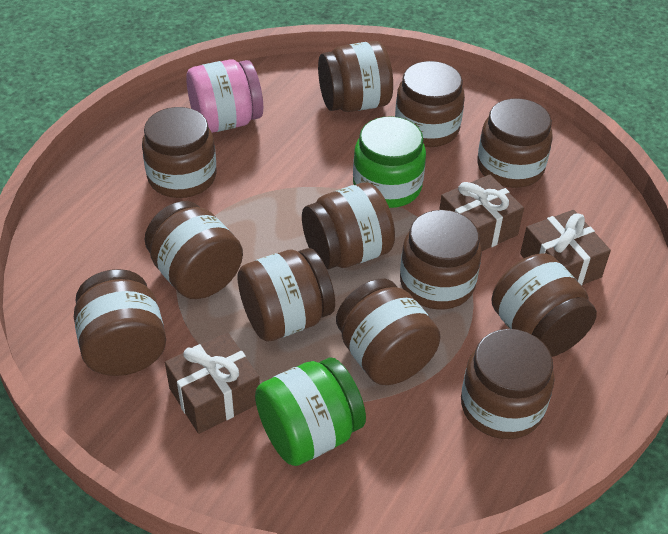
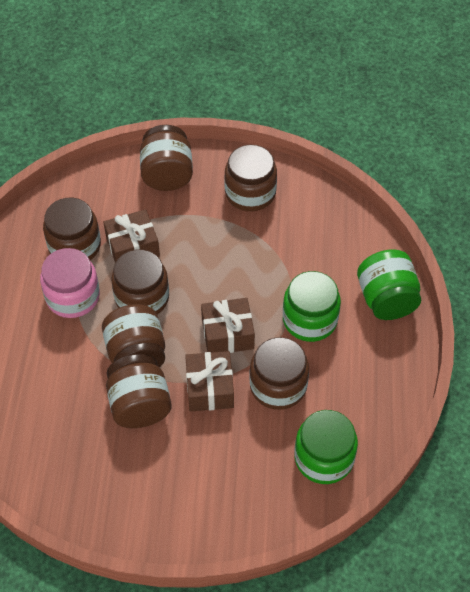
brown jar: 12 -> 7
green jar: 2 -> 3

